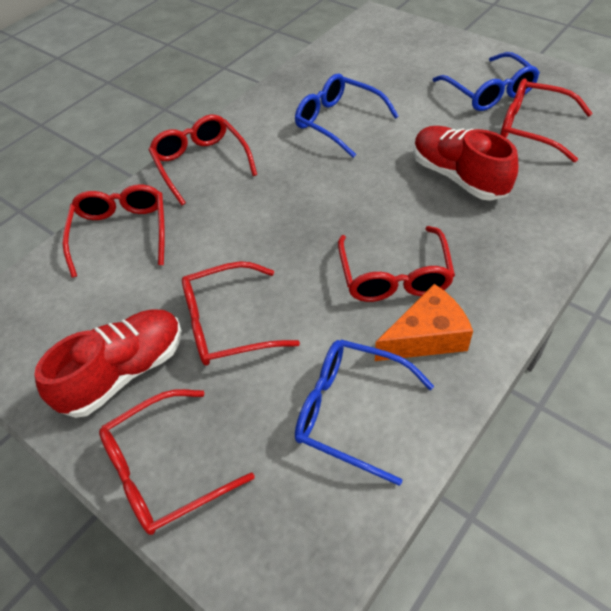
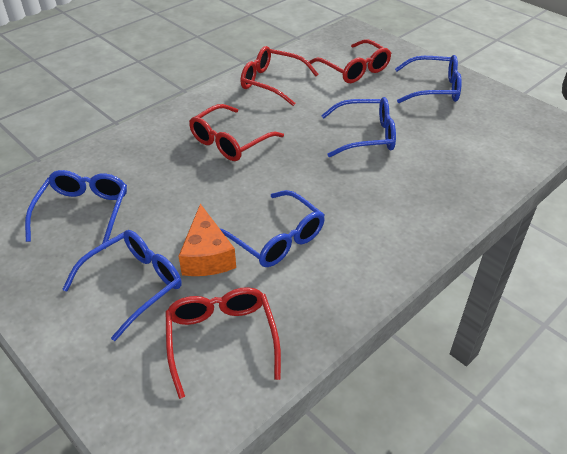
blue glasses: 3 -> 5
red glasses: 6 -> 4
red shoe: 2 -> 0

